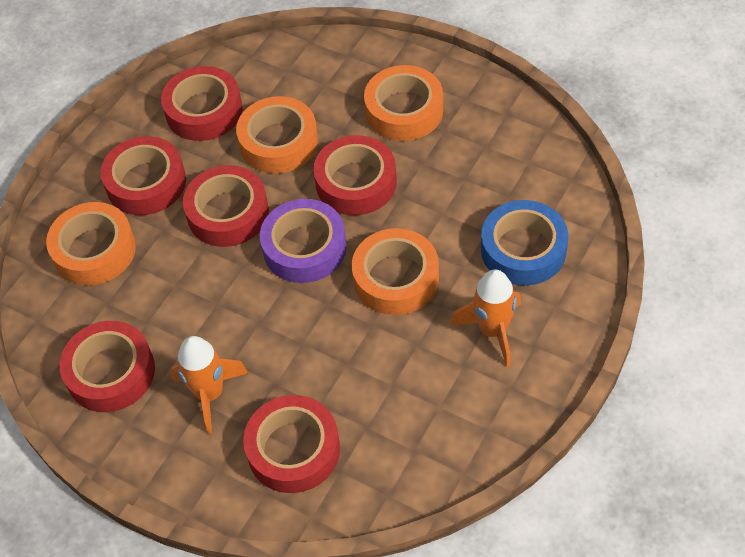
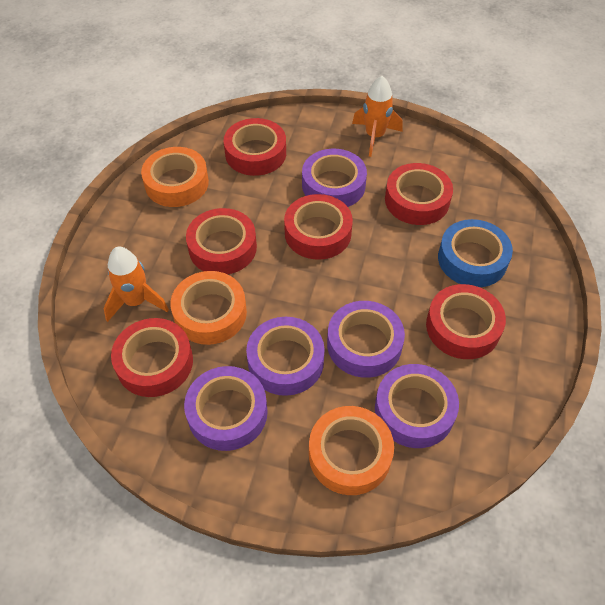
orange tape: 4 -> 3
purple tape: 1 -> 5

